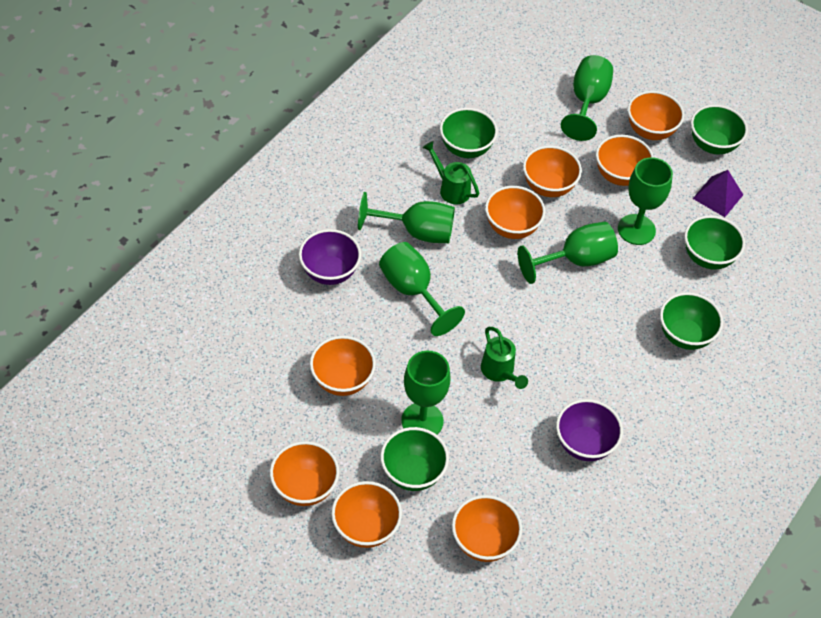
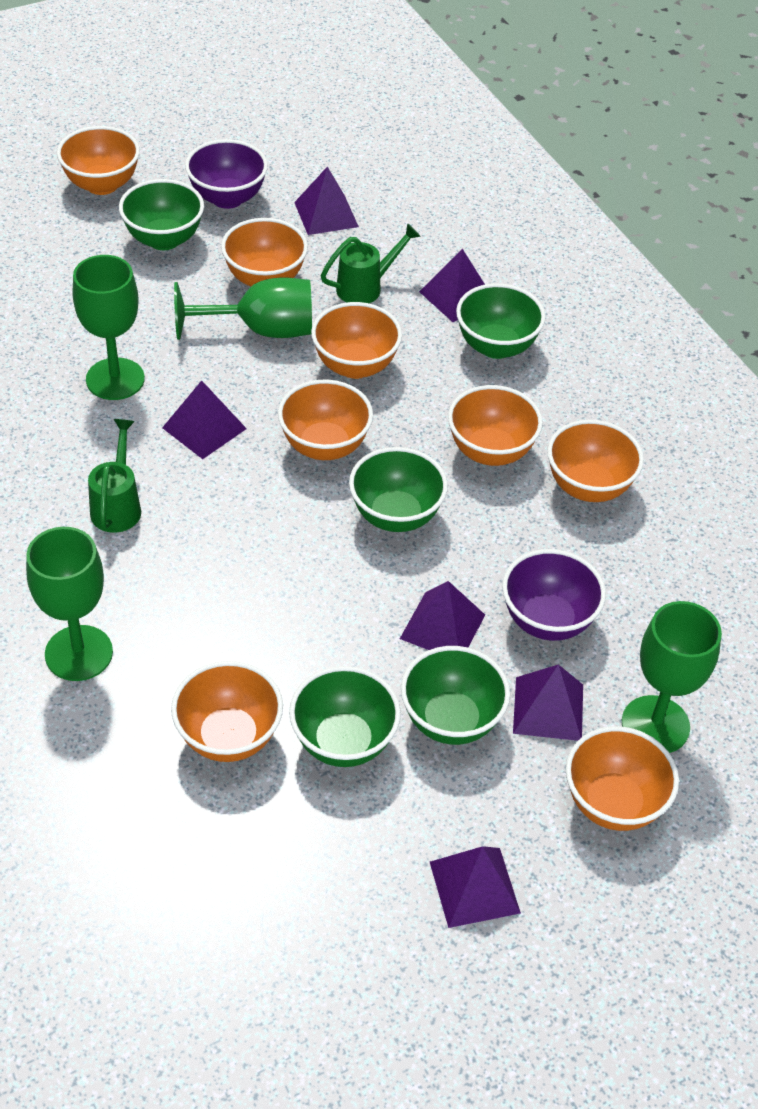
green goblet: 6 -> 4
purple pyramid: 1 -> 6

